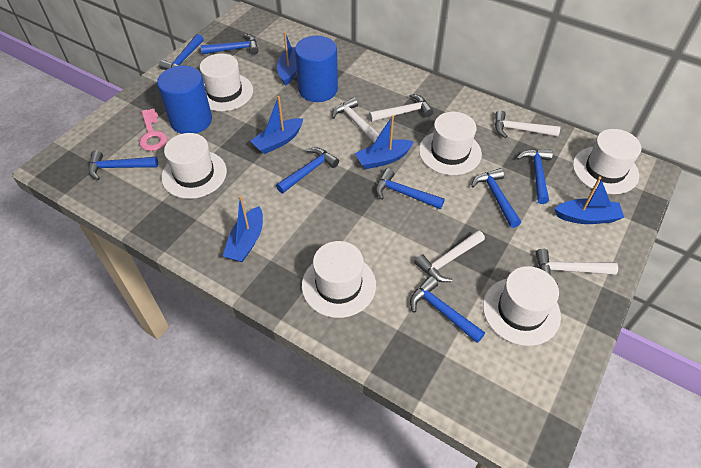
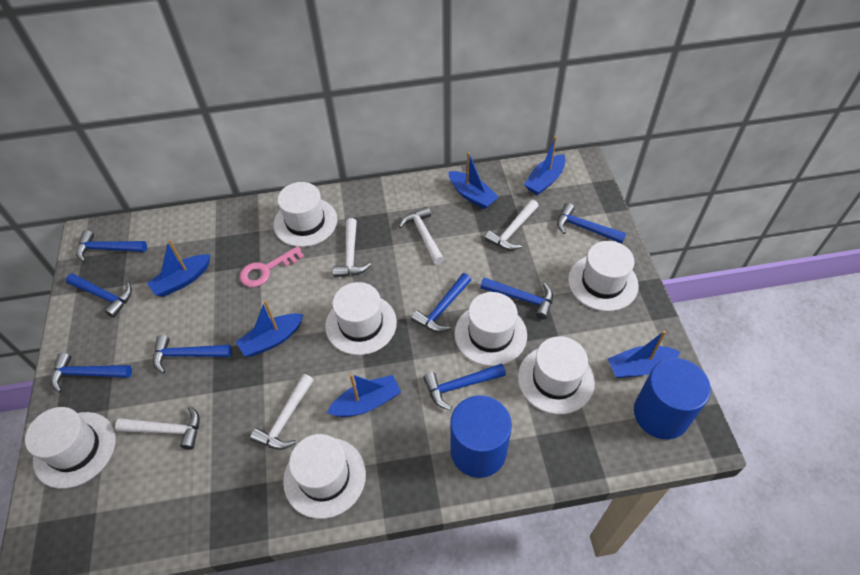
blue boat: 5 -> 6
white hat: 6 -> 7

